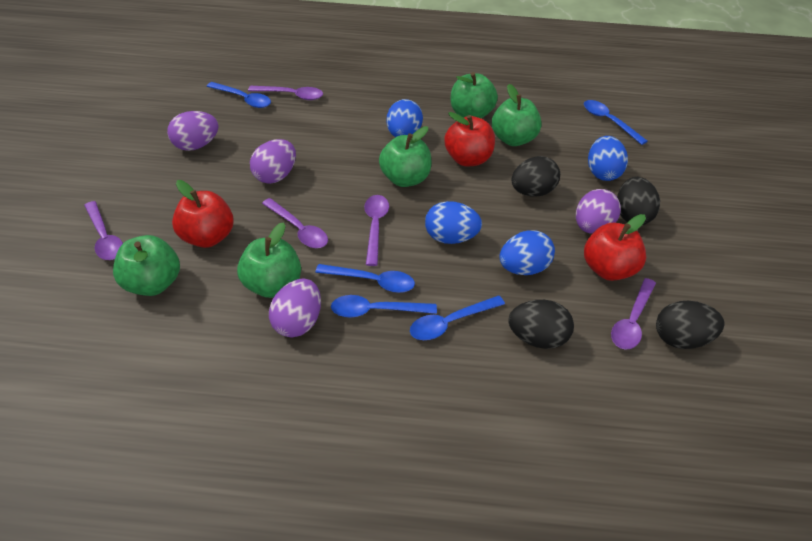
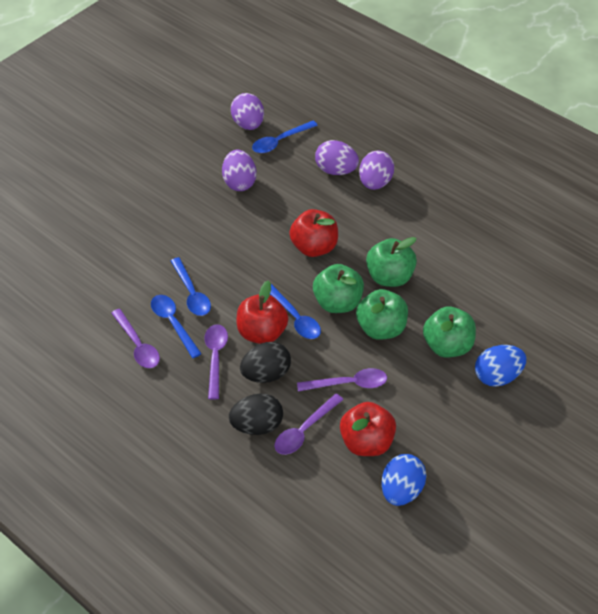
black egg: 4 -> 2
blue egg: 4 -> 2
blue spoon: 5 -> 4
green apple: 5 -> 4
purple spoon: 5 -> 4

